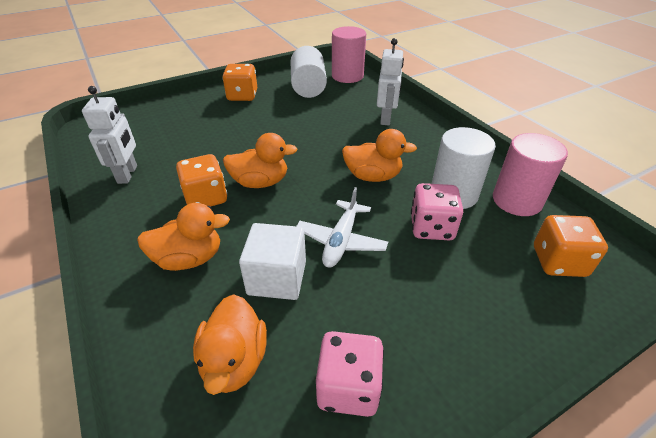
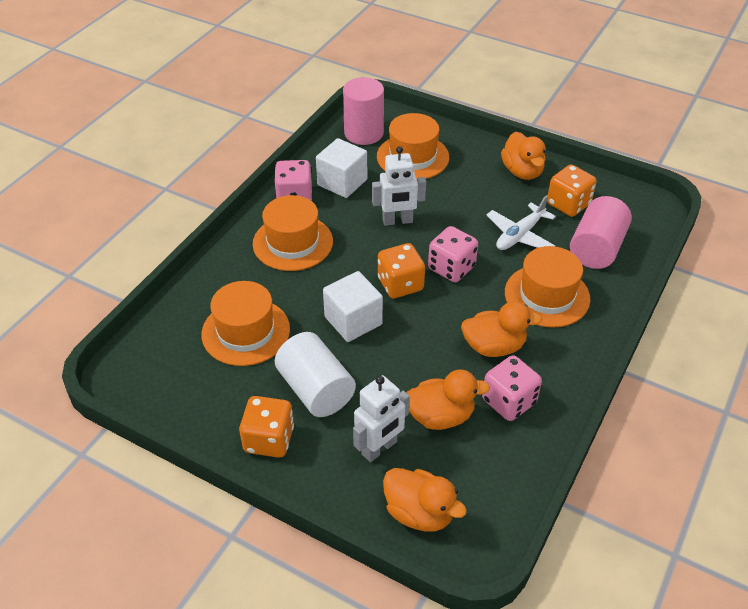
orange hat: 0 -> 4
pink dice: 2 -> 3
white cube: 1 -> 2
white cylinder: 2 -> 1

